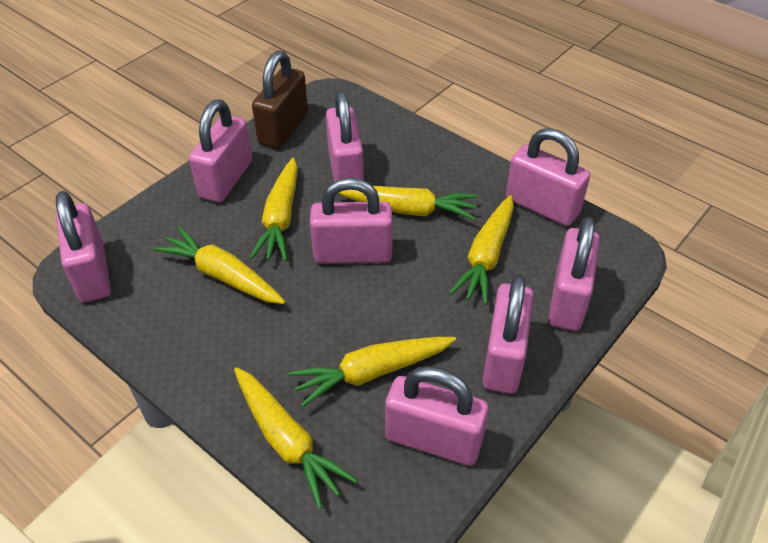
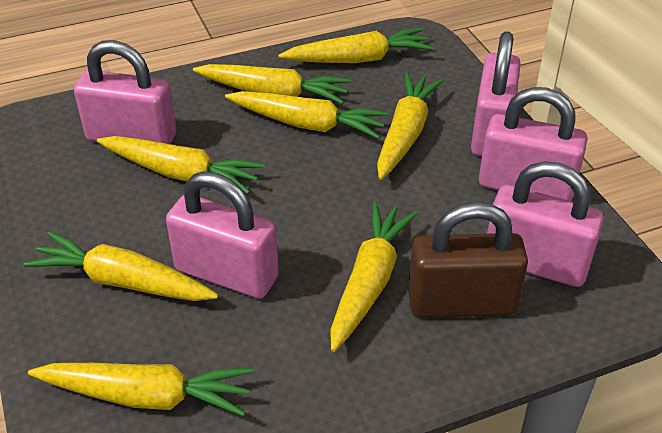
pink padlock: 8 -> 5
yellow carrot: 6 -> 8

